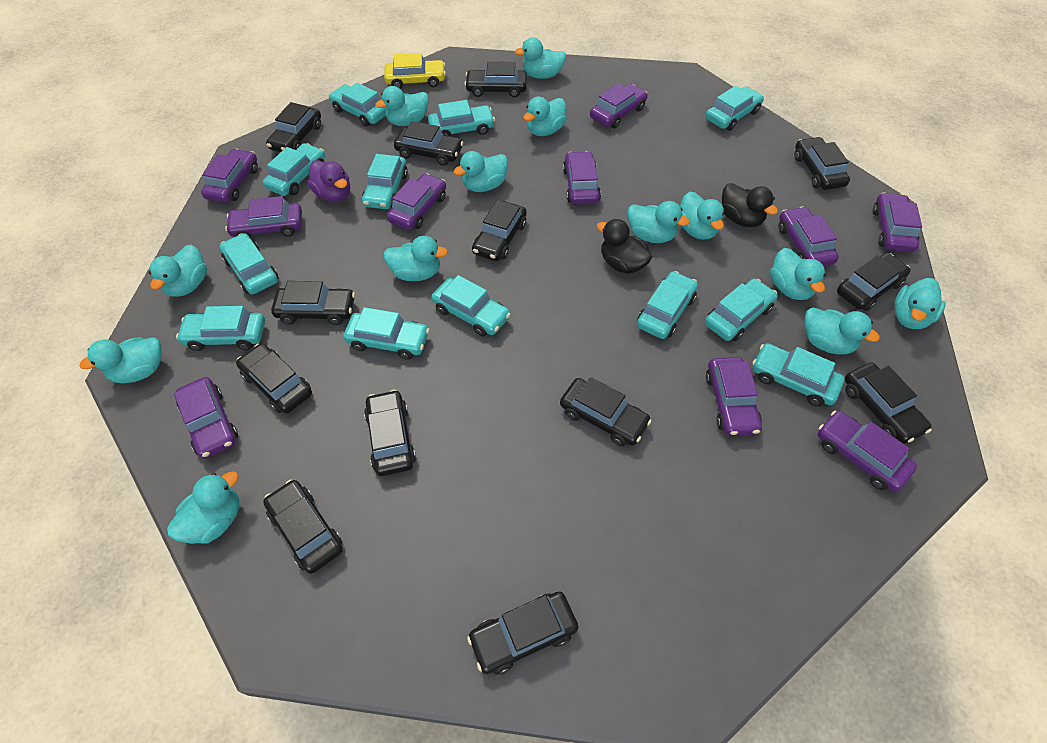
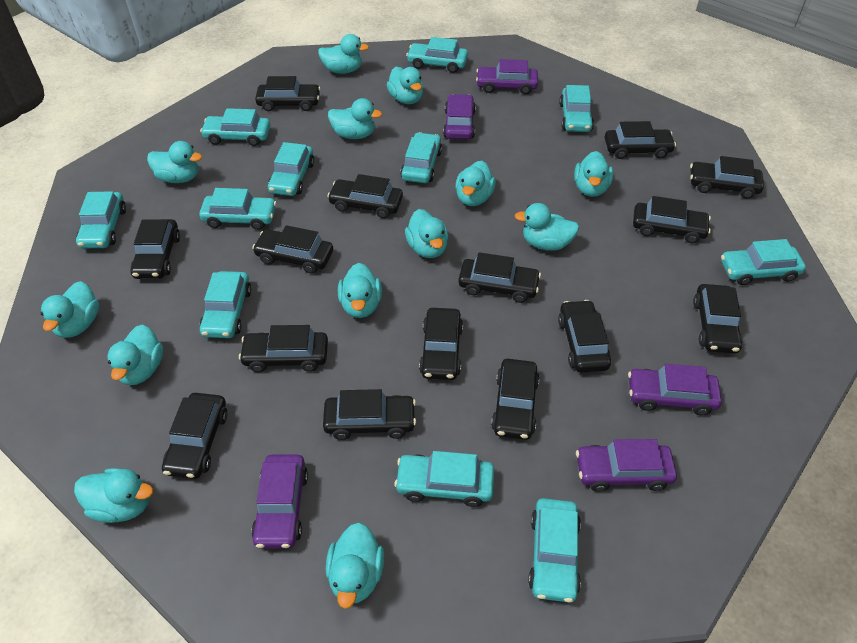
black car: 13 -> 15
black duck: 2 -> 0
purple car: 10 -> 5
purple duck: 1 -> 0
turquoise car: 12 -> 11
yellow car: 1 -> 0

